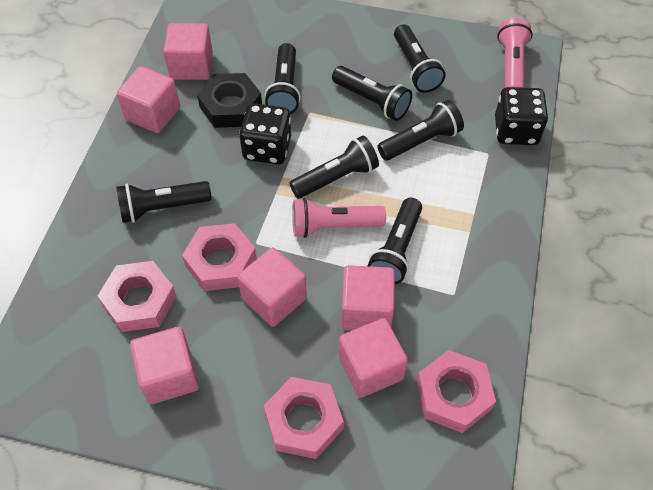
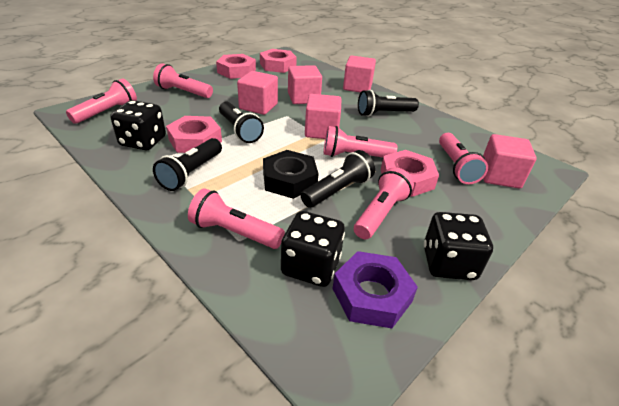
black dice: 2 -> 3
black flashlight: 7 -> 4
pink cube: 6 -> 5
pink flashlight: 2 -> 6
purple nut: 0 -> 1

